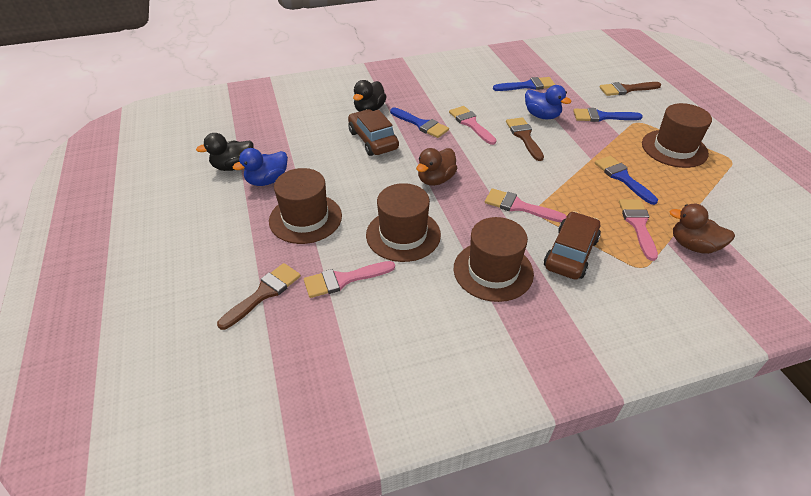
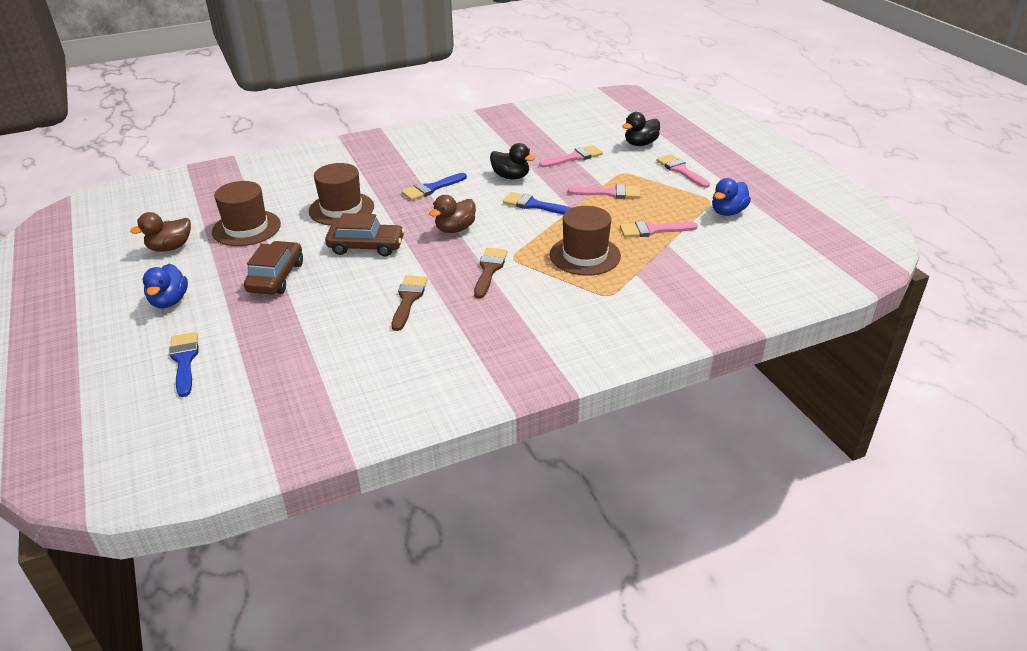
blue brush: 4 -> 3
brown brush: 3 -> 2
brown hat: 4 -> 3

